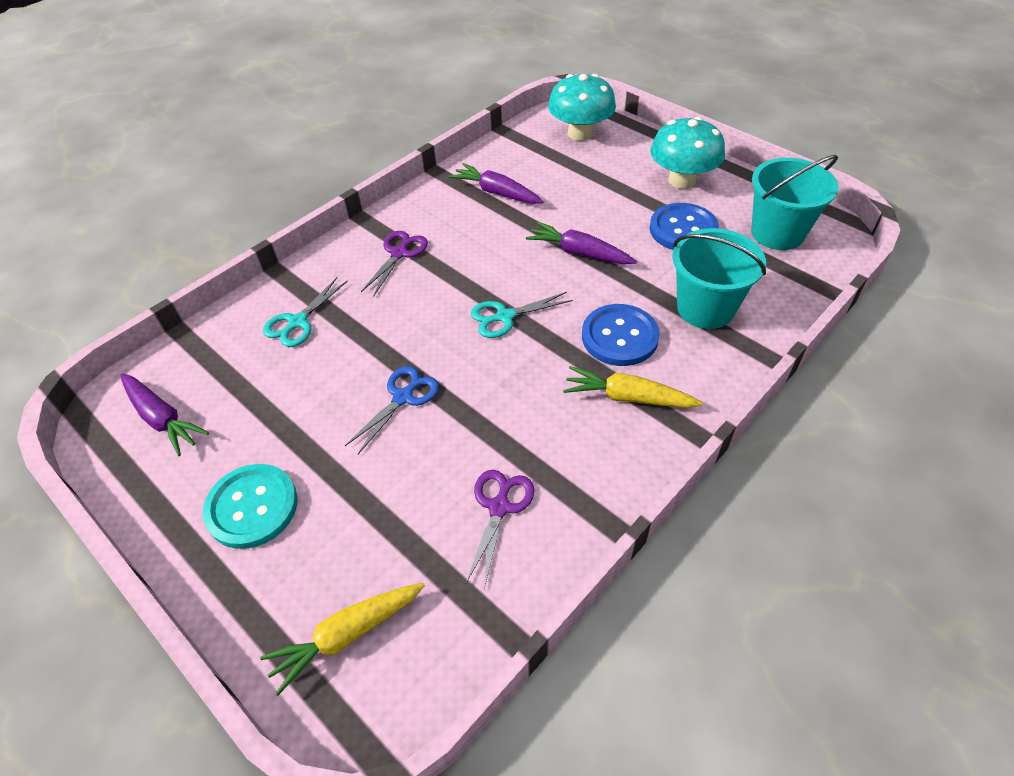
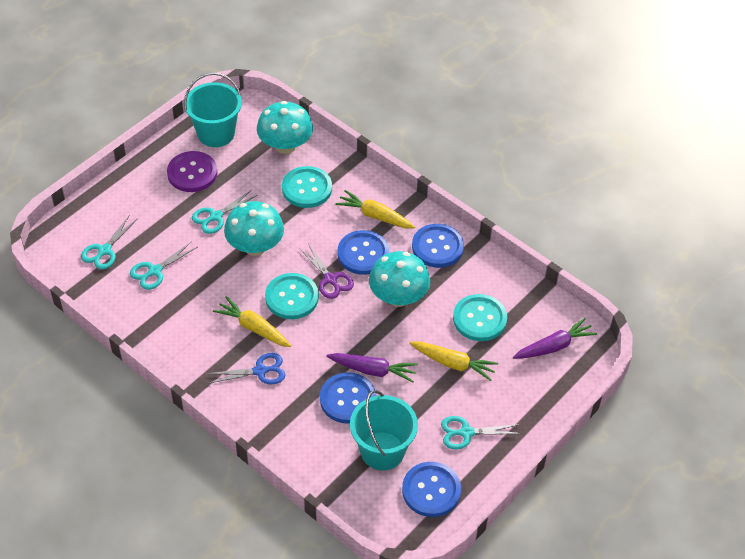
blue button: 2 -> 4
purple button: 0 -> 1
purple carrot: 3 -> 2
purple scissors: 2 -> 1
turquoise button: 1 -> 3
turquoise mushroom: 2 -> 3
turquoise scissors: 2 -> 4
yellow carrot: 2 -> 3

